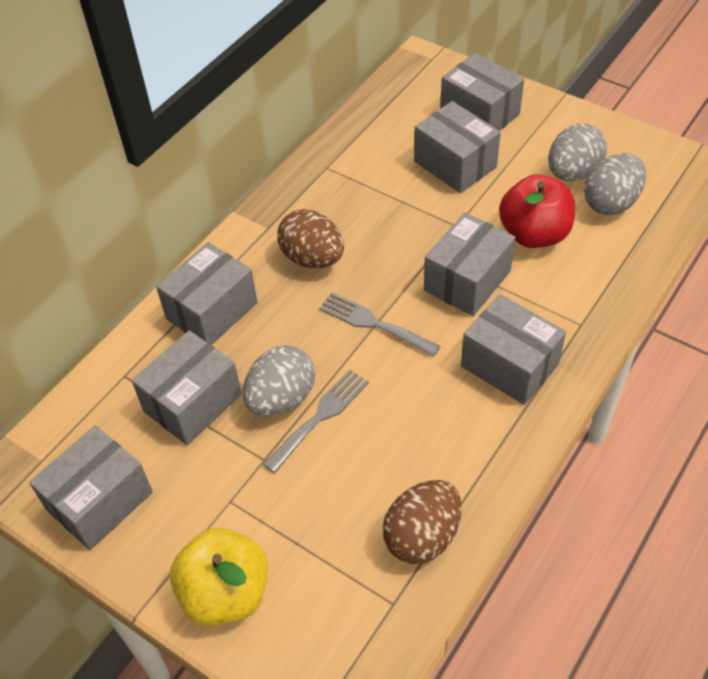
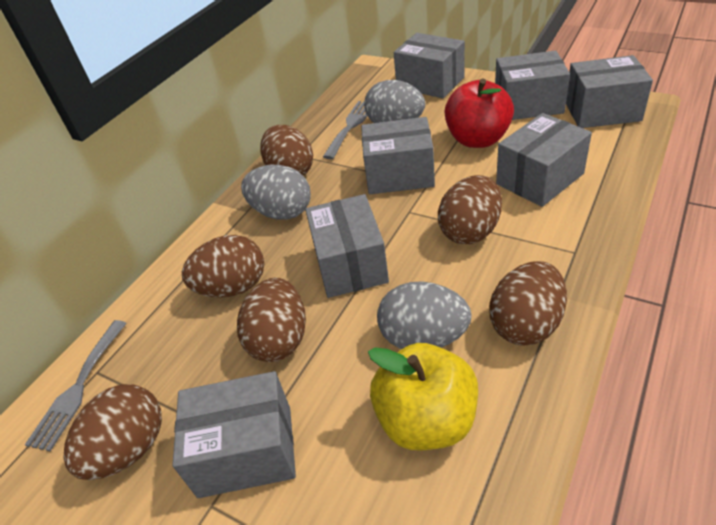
brown egg: 2 -> 6

